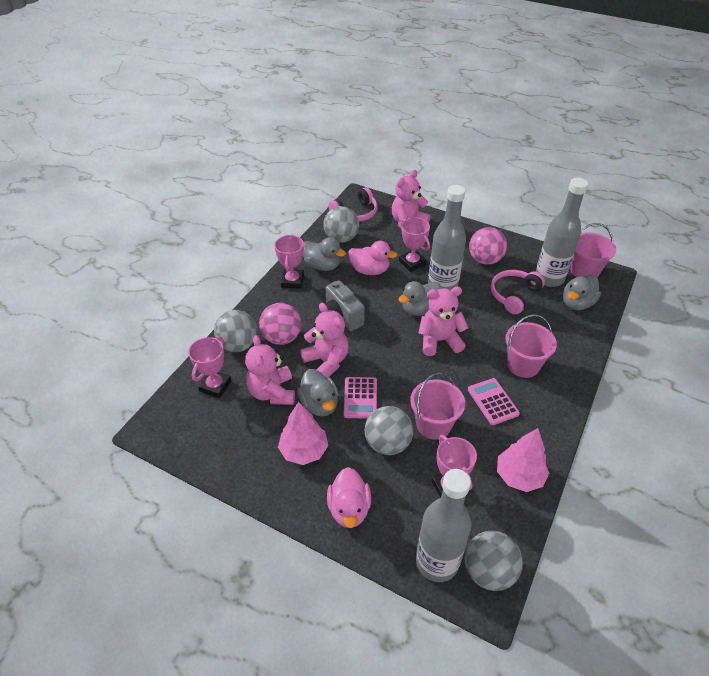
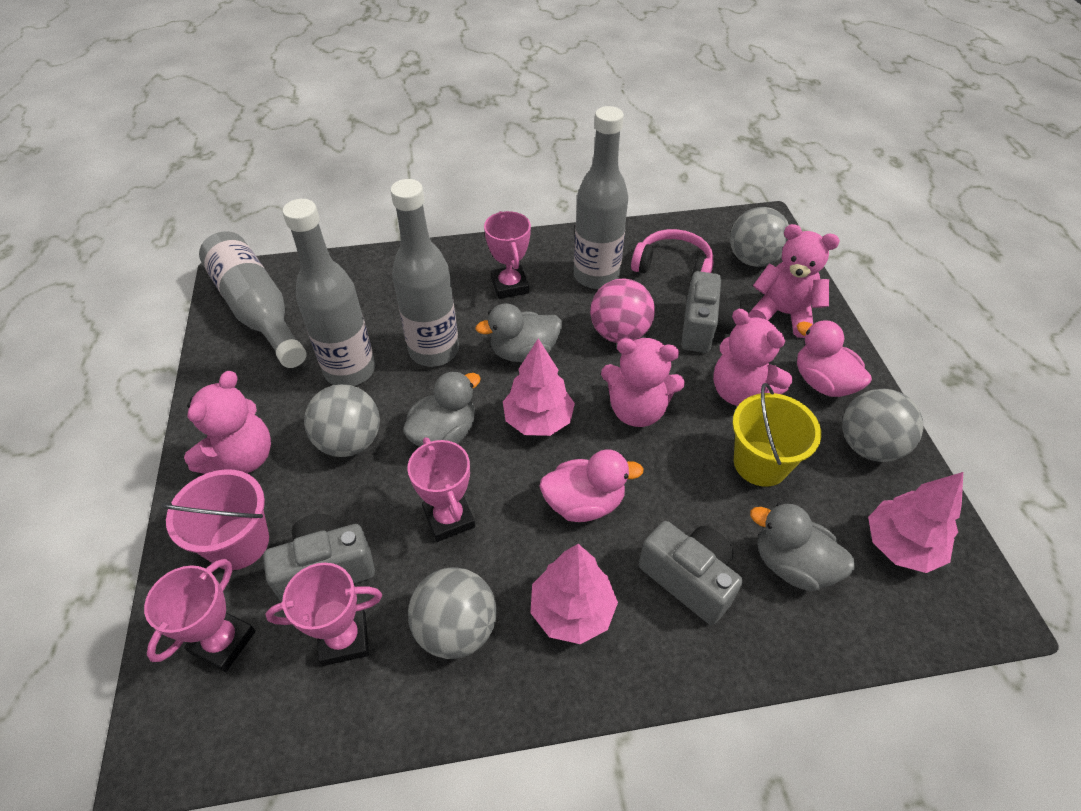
grey bottle: 3 -> 4
grey camera: 1 -> 3
grey duck: 4 -> 3
pink ball: 2 -> 1
pink bucket: 3 -> 1
pink calculator: 2 -> 0
pink headphones: 2 -> 1
pink tree: 2 -> 3
yellow bucket: 0 -> 1

